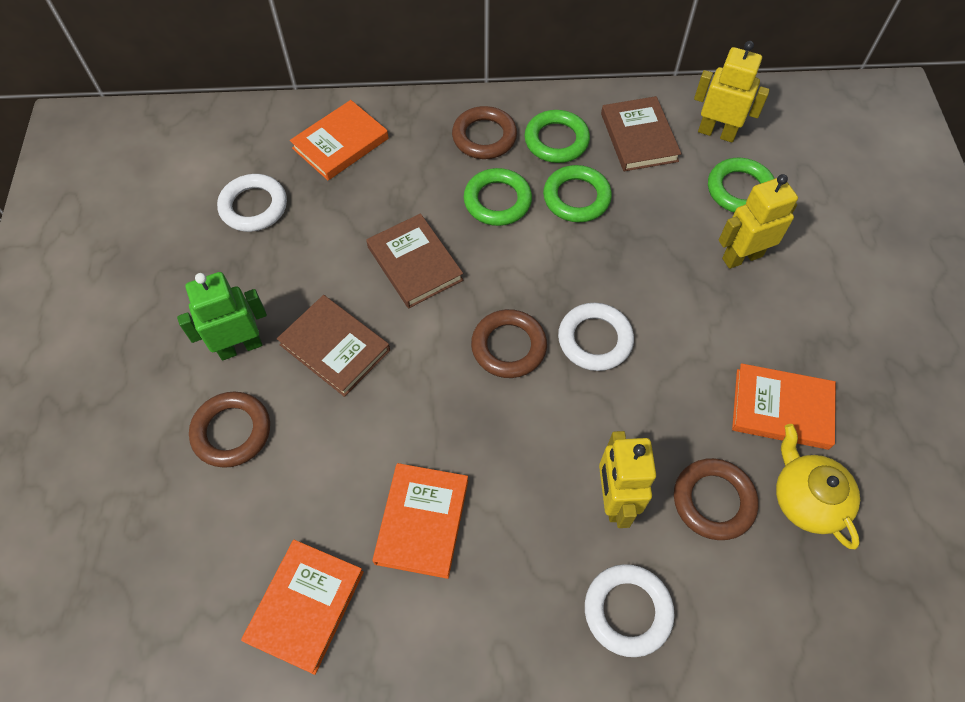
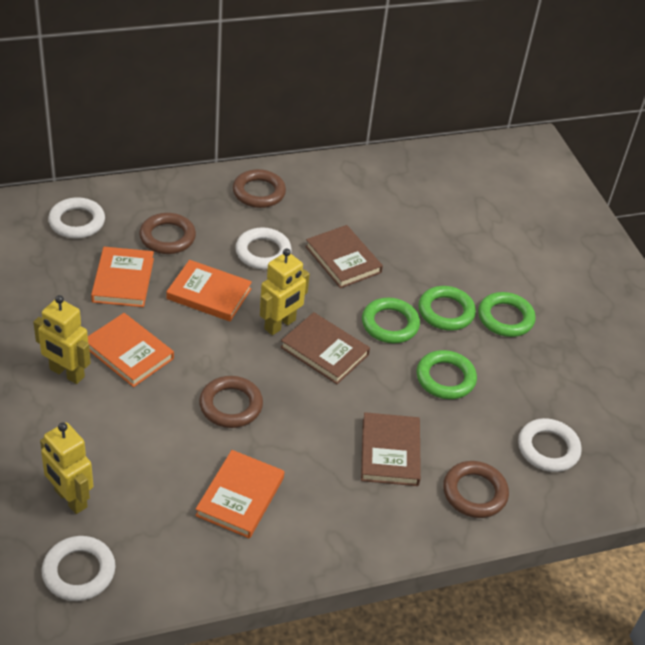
green robot: 1 -> 0
white ring: 3 -> 4
yellow teapot: 1 -> 0

